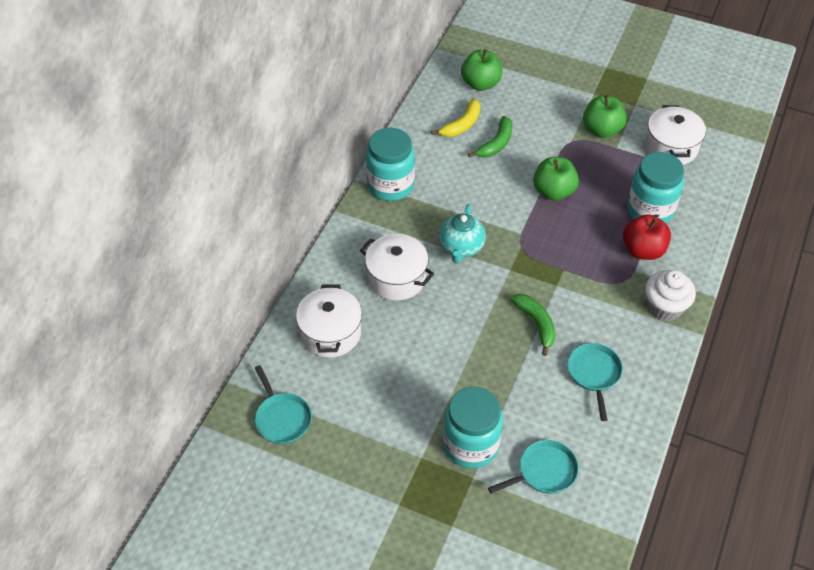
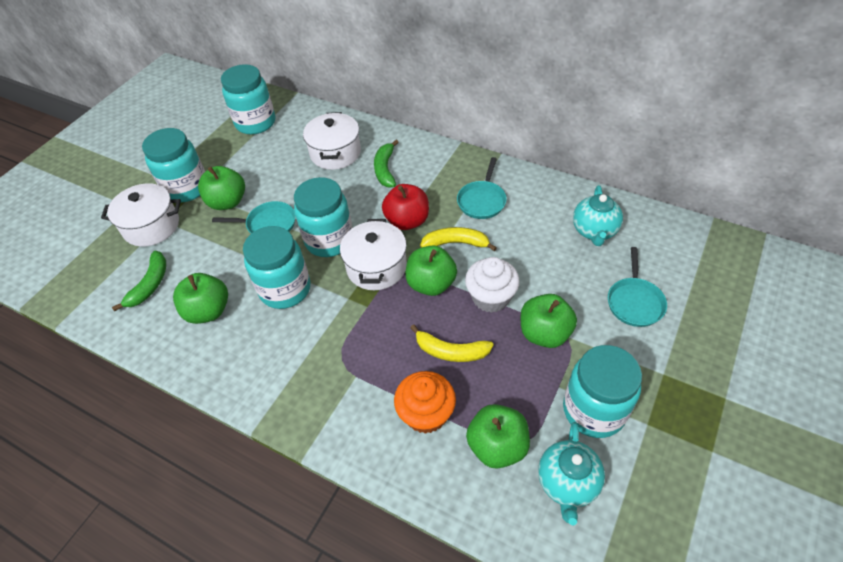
green apple: 3 -> 5
orange cupcake: 0 -> 1
turquoise jar: 3 -> 5
turquoise teapot: 1 -> 2
yellow banana: 1 -> 2

